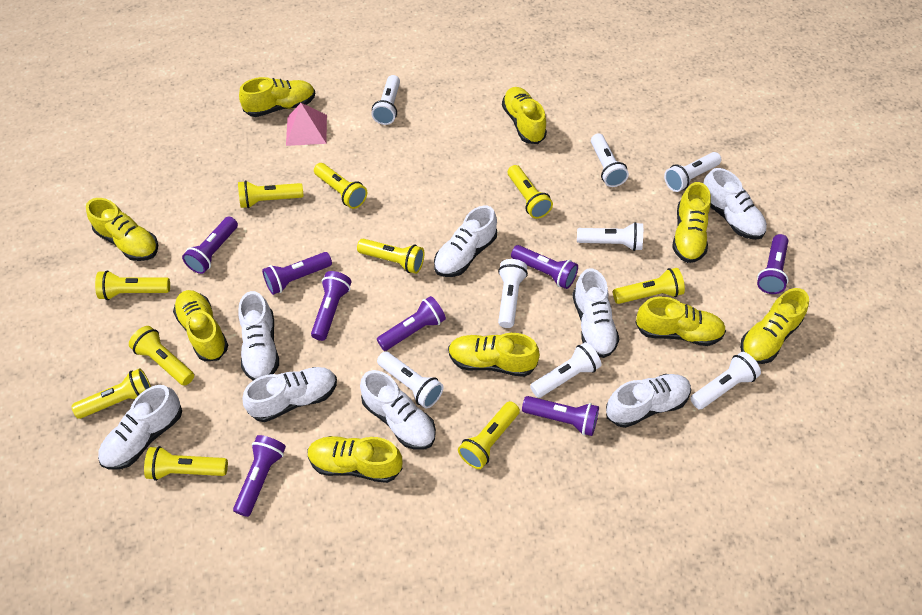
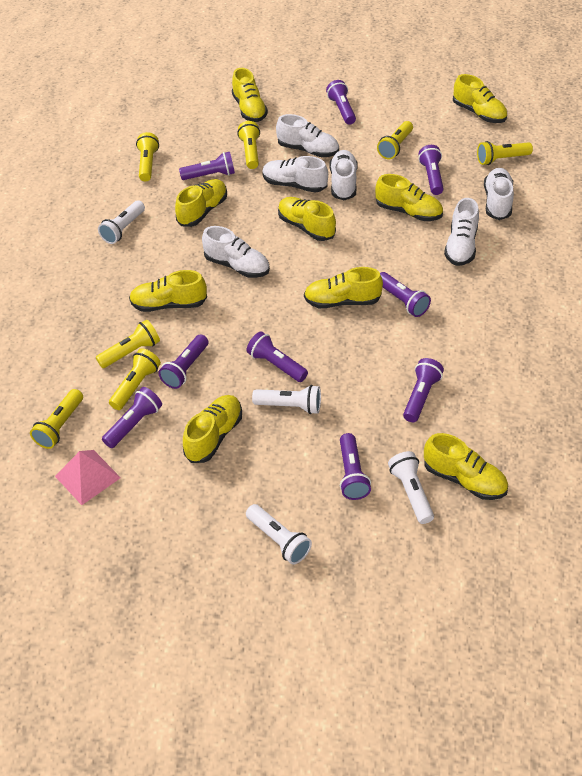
purple flashlight: 8 -> 9
white flashlight: 8 -> 4
white shoe: 8 -> 6
yellow flashlight: 10 -> 7

